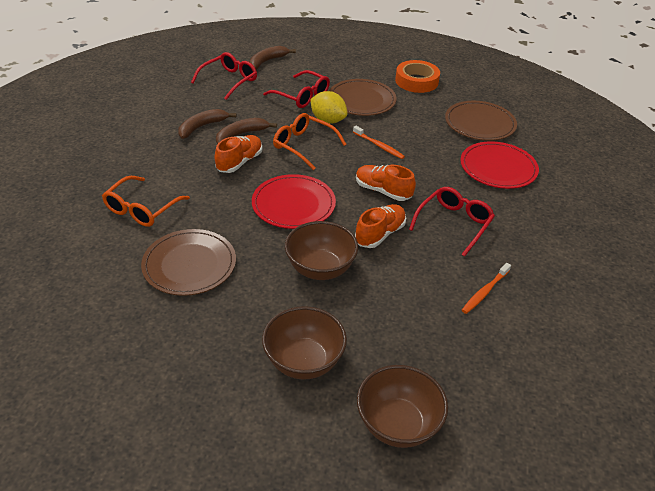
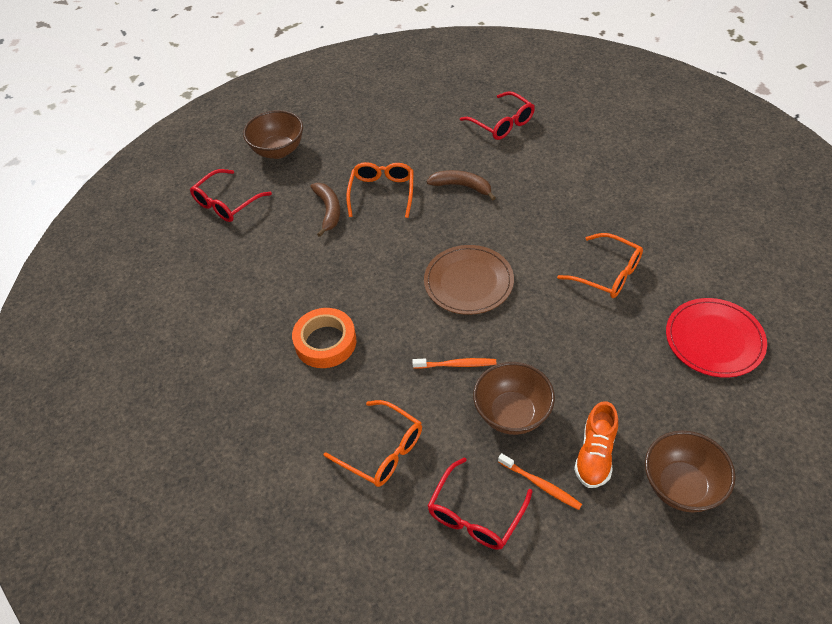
brown banana: 3 -> 2
brown plate: 3 -> 1
orange glasses: 2 -> 3
orange shoe: 3 -> 1
red plate: 2 -> 1
yellow lemon: 1 -> 0

